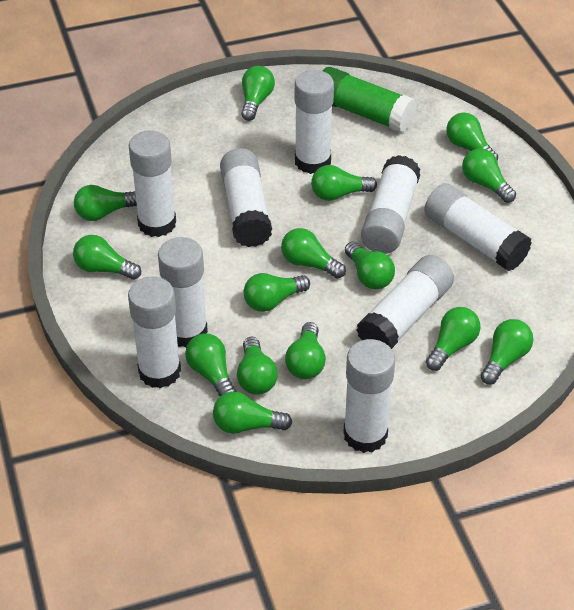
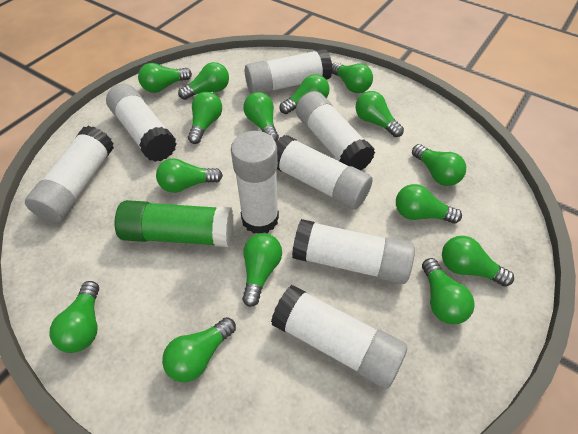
white glue stick: 9 -> 8

